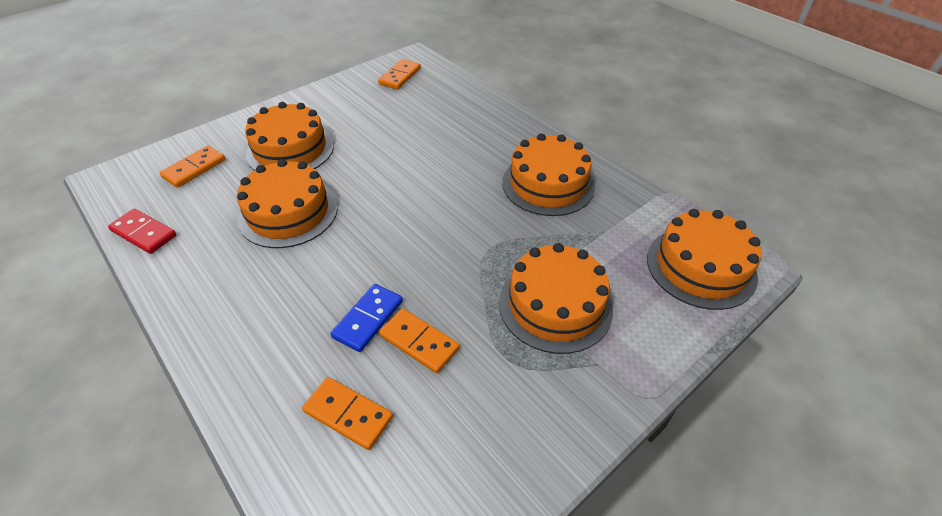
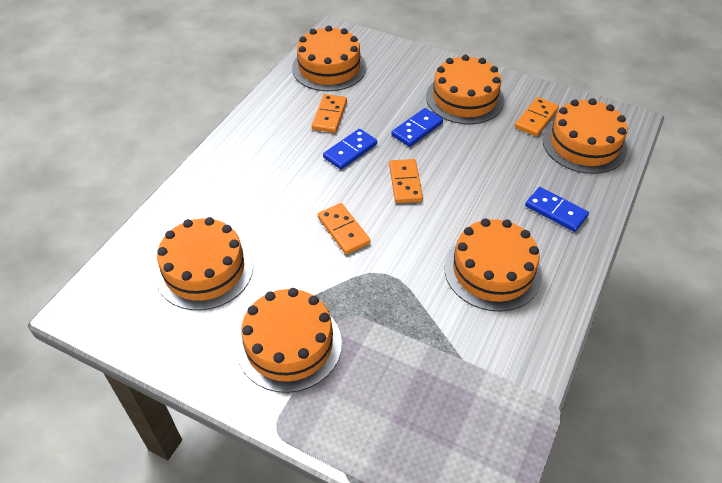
blue domino: 1 -> 3
orange cake: 5 -> 6
red domino: 1 -> 0

